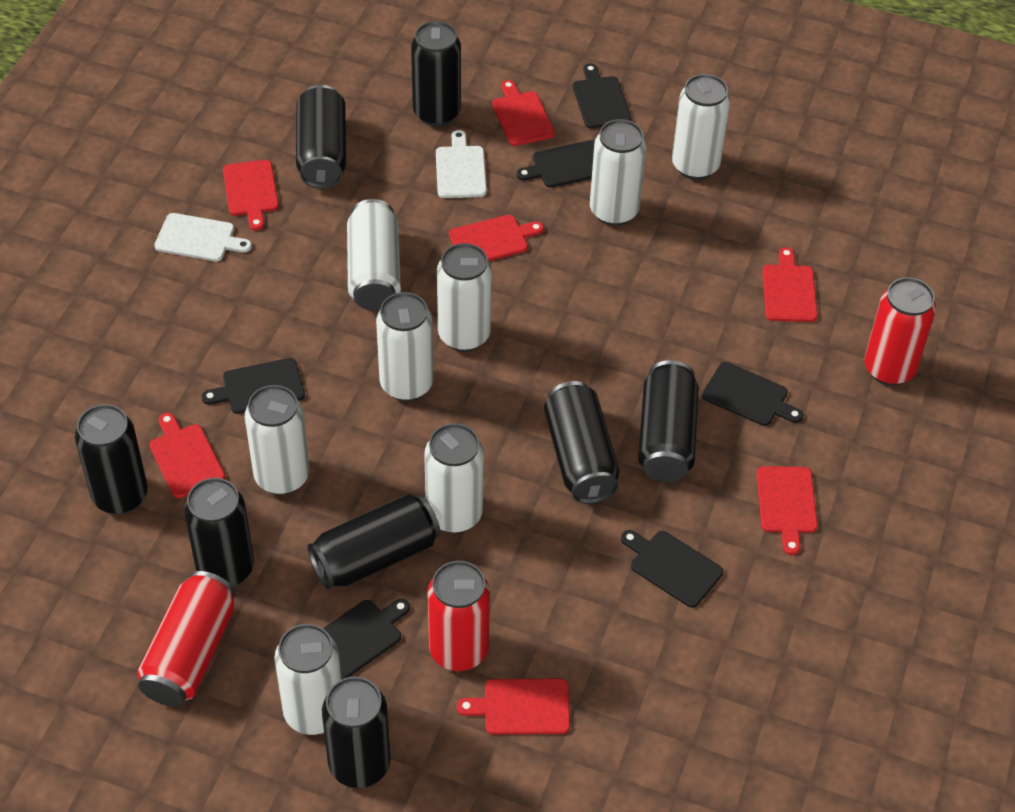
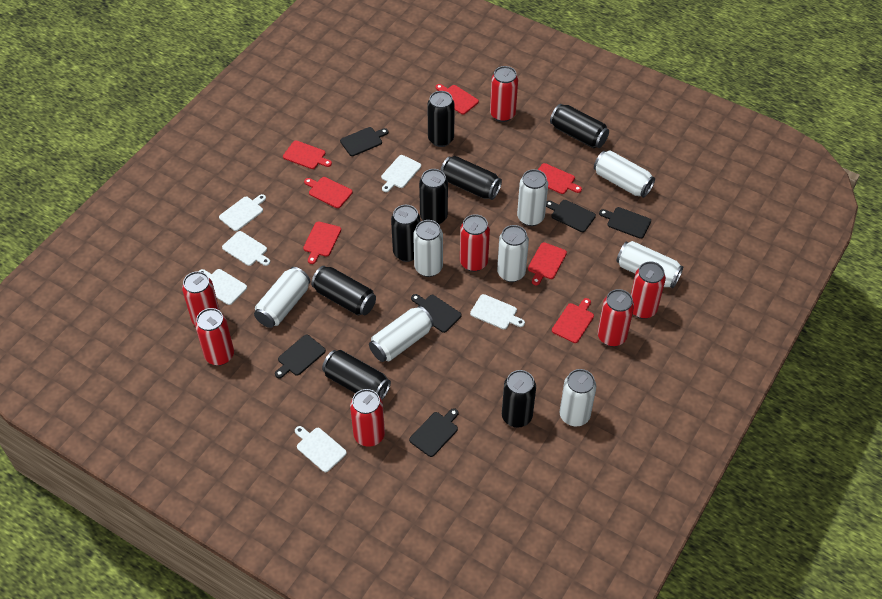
red can: 3 -> 7
white cutting board: 2 -> 6

